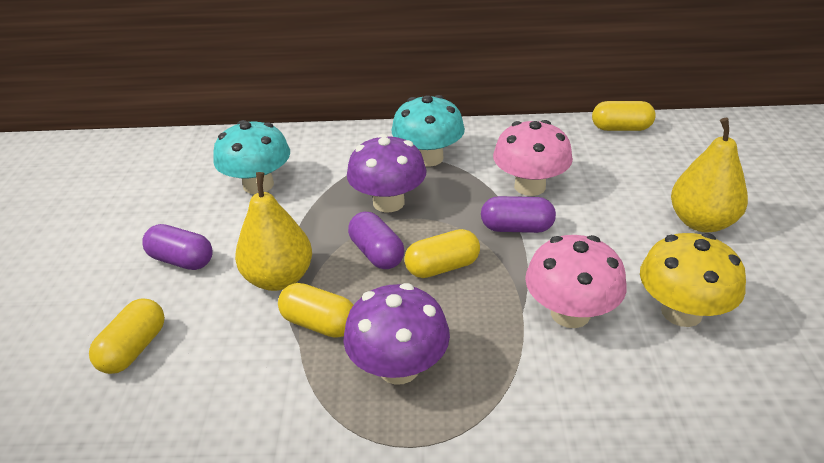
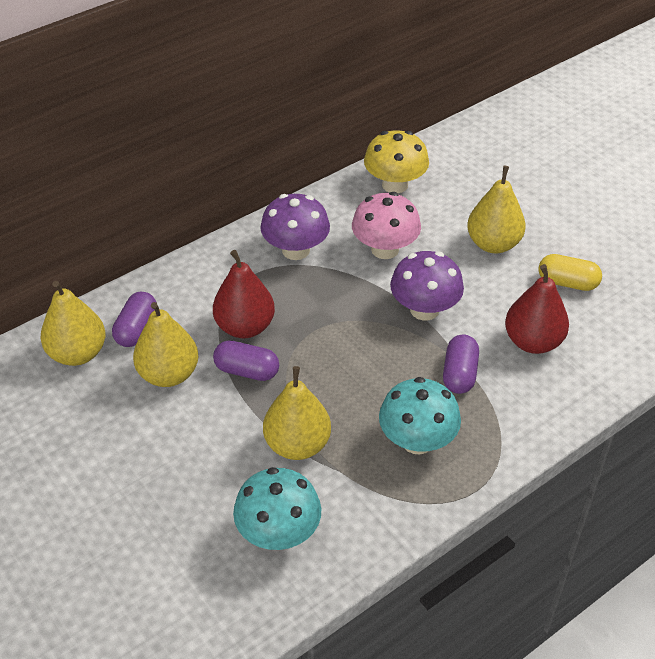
pink mushroom: 2 -> 1
red pear: 0 -> 2
yellow capsule: 4 -> 1
yellow pear: 2 -> 4

